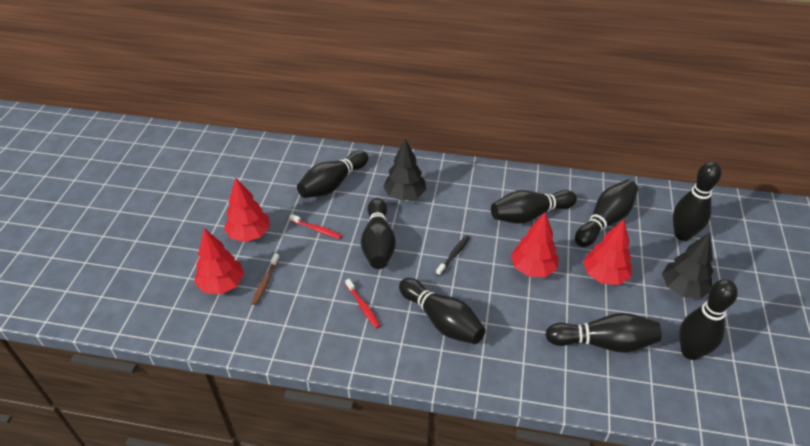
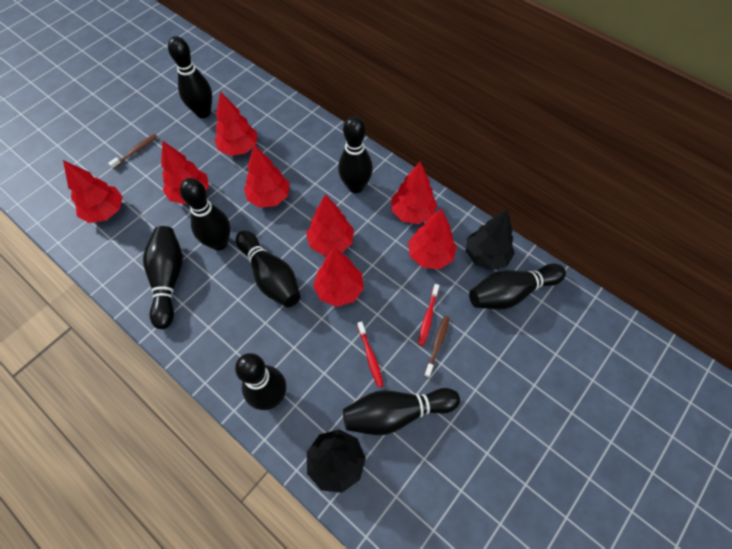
black toothbrush: 1 -> 0
brown toothbrush: 1 -> 2
red tree: 4 -> 8

